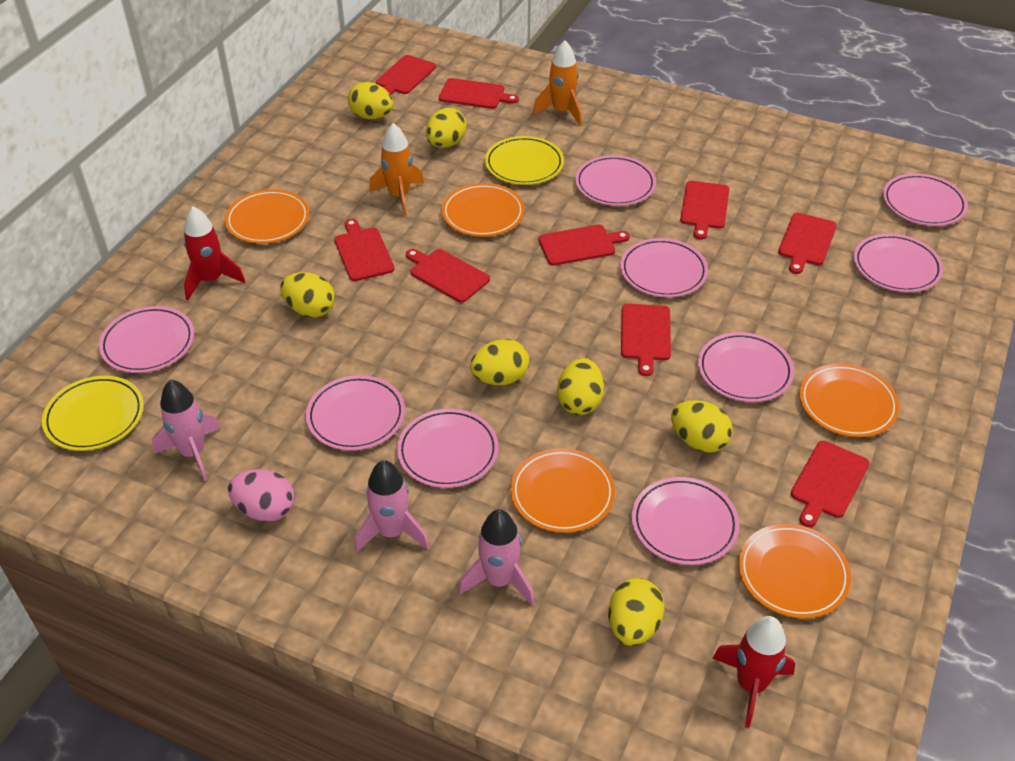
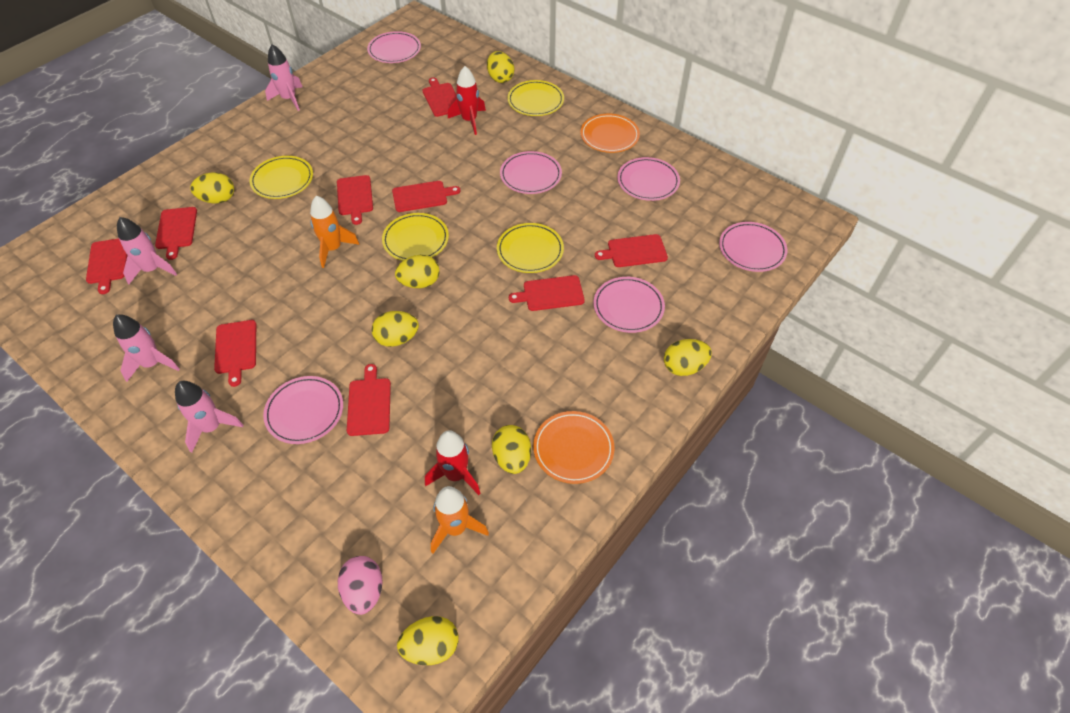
orange plate: 5 -> 2
pink plate: 9 -> 6
pink rocket: 3 -> 4
yellow plate: 2 -> 4

